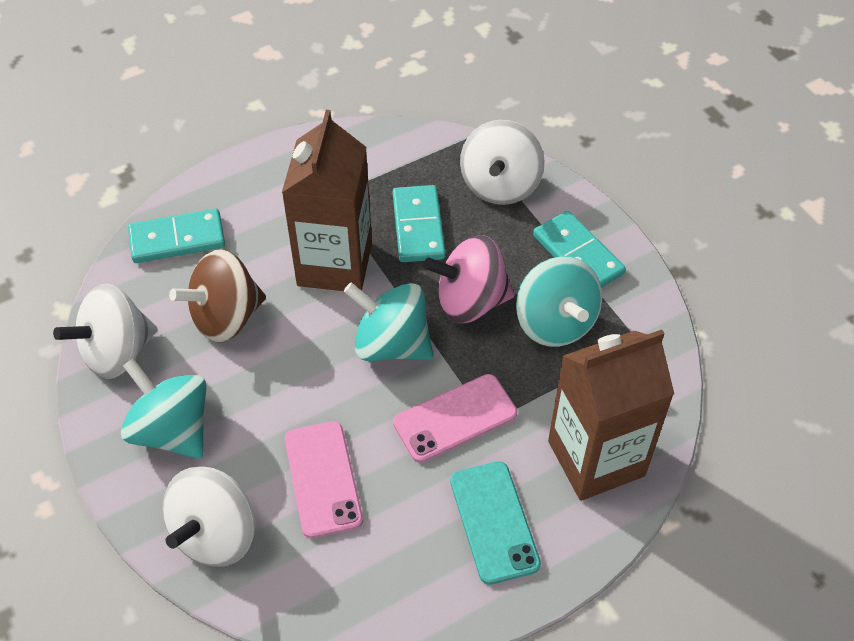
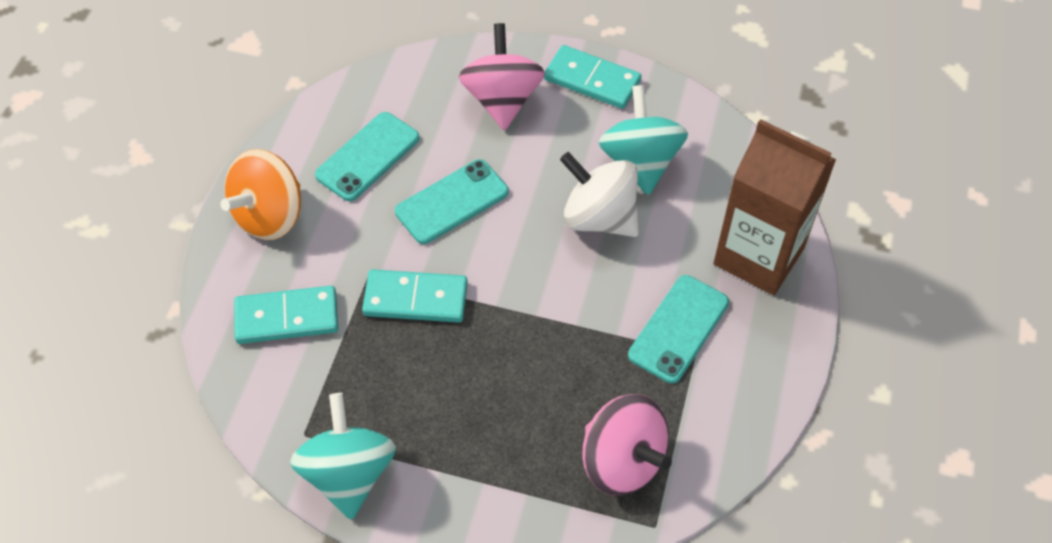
brown carton: 2 -> 1
brown spinning top: 1 -> 0
orange spinning top: 0 -> 1
pink phone: 2 -> 0
pink spinning top: 1 -> 2
turquoise phone: 1 -> 3
turquoise spinning top: 3 -> 2
white spinning top: 3 -> 1

